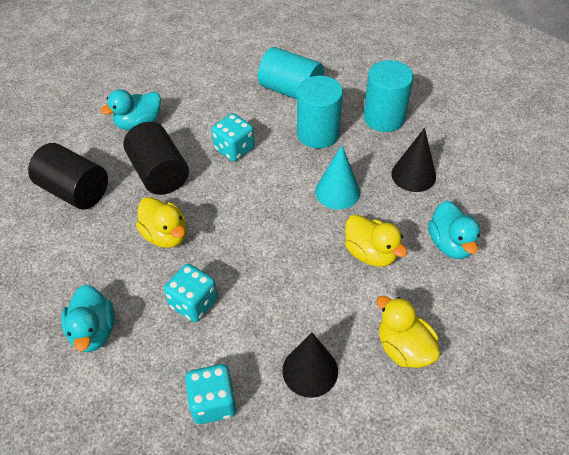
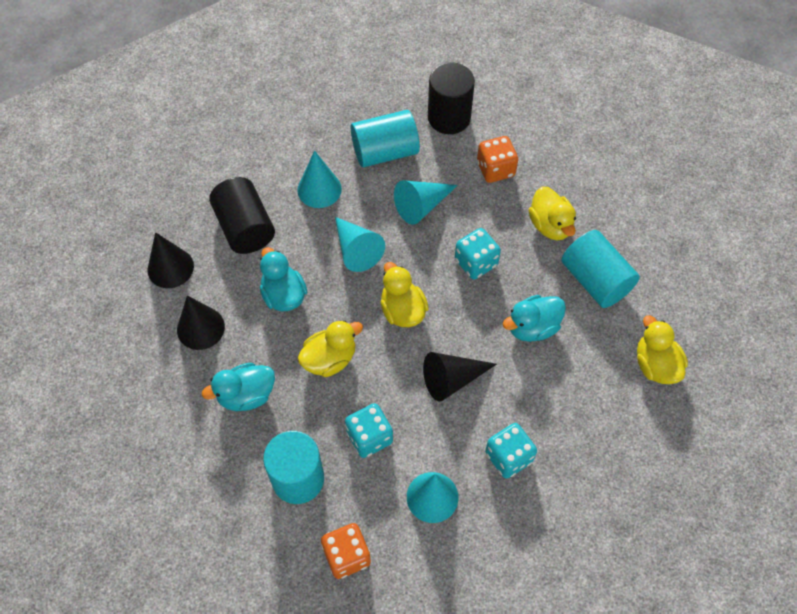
black cone: 2 -> 3
orange dice: 0 -> 2
turquoise cone: 1 -> 4
yellow duck: 3 -> 4

